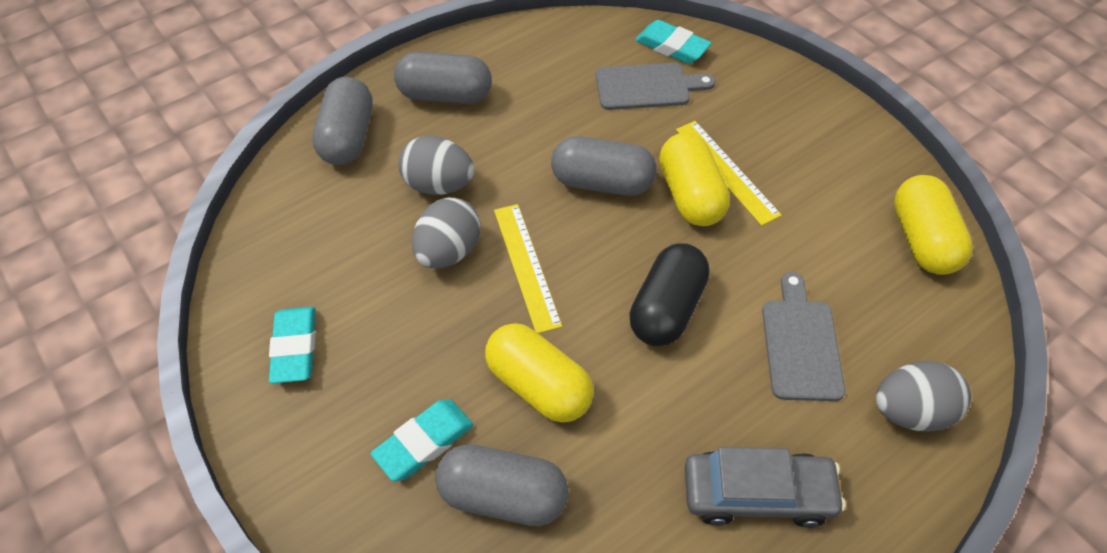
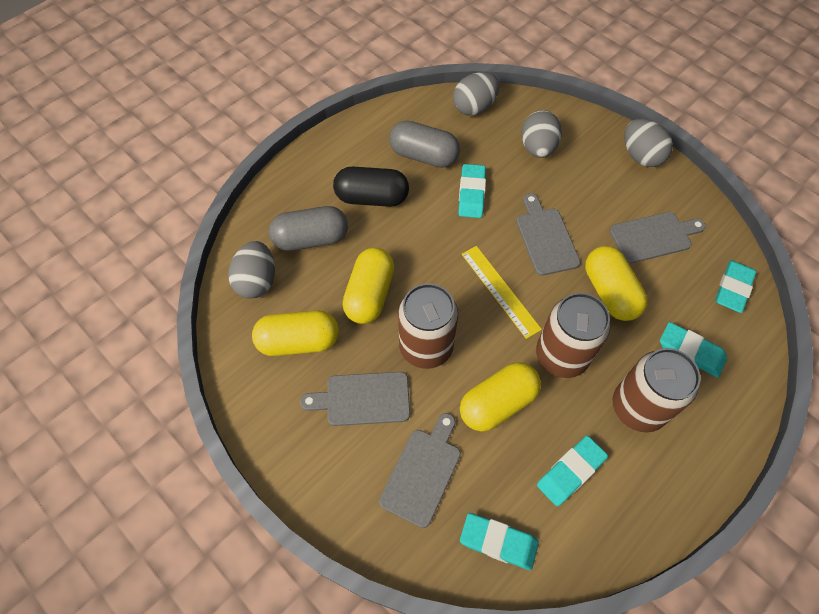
brown can: 0 -> 3
grey capsule: 4 -> 2
grey car: 1 -> 0
grey cutting board: 2 -> 4
grey egg: 3 -> 4
turquoise eraser: 3 -> 5
yellow capsule: 3 -> 4
yellow ruler: 2 -> 1

